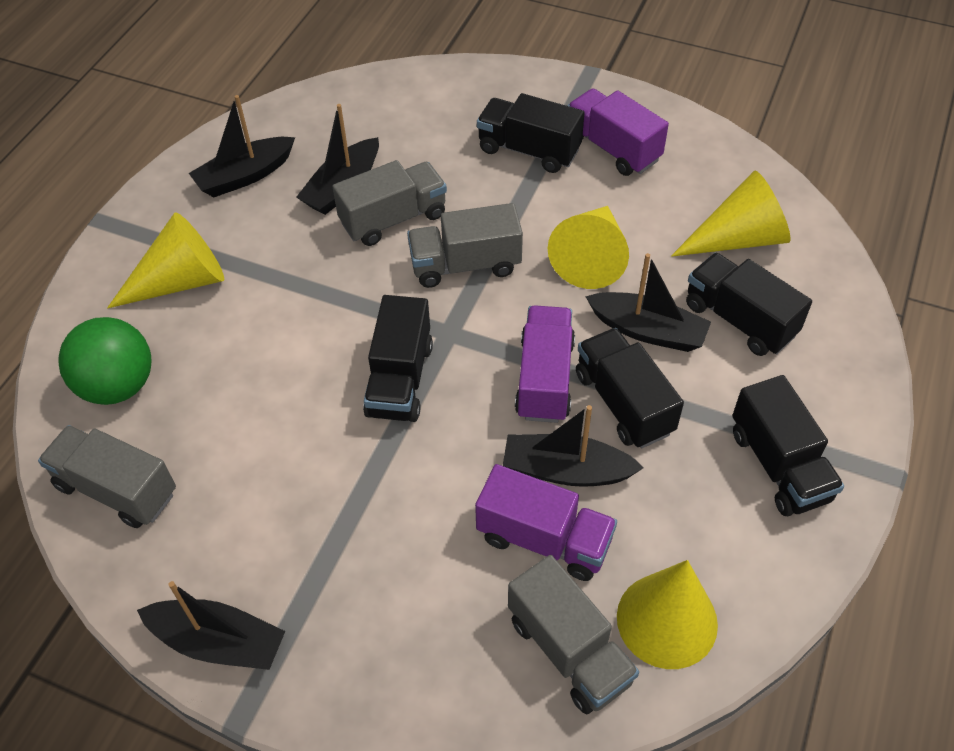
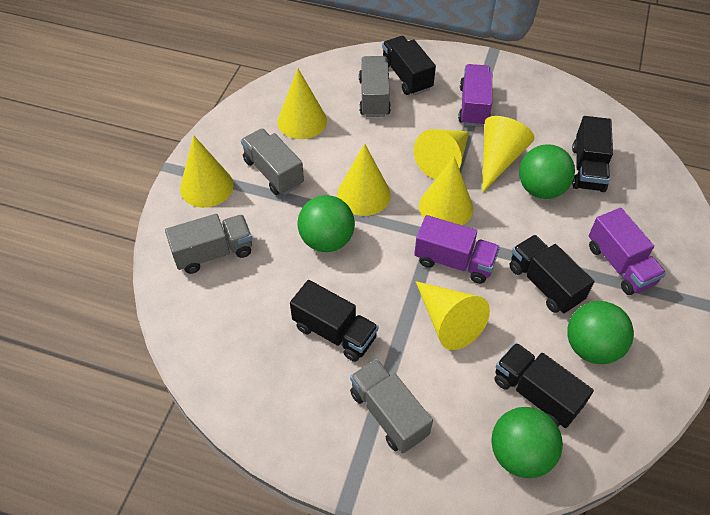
black boat: 5 -> 0
green ball: 1 -> 4
yellow cone: 4 -> 7

